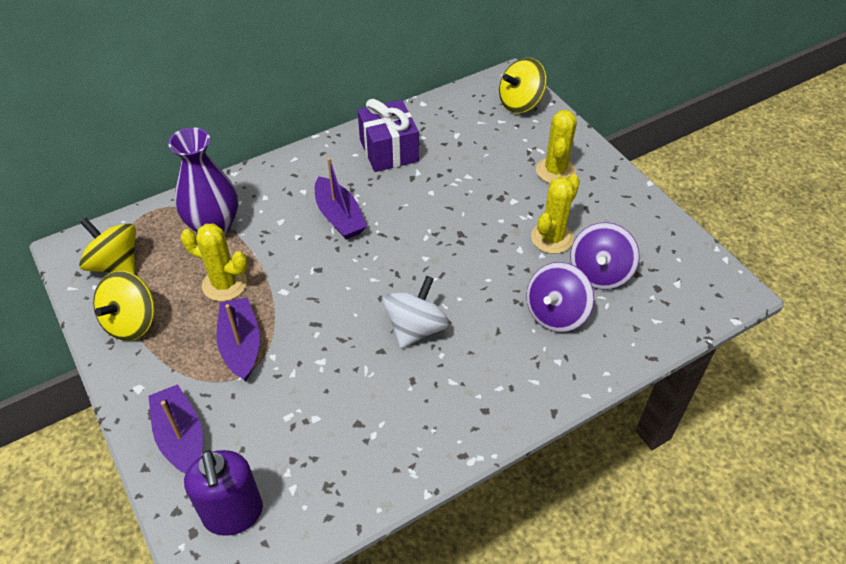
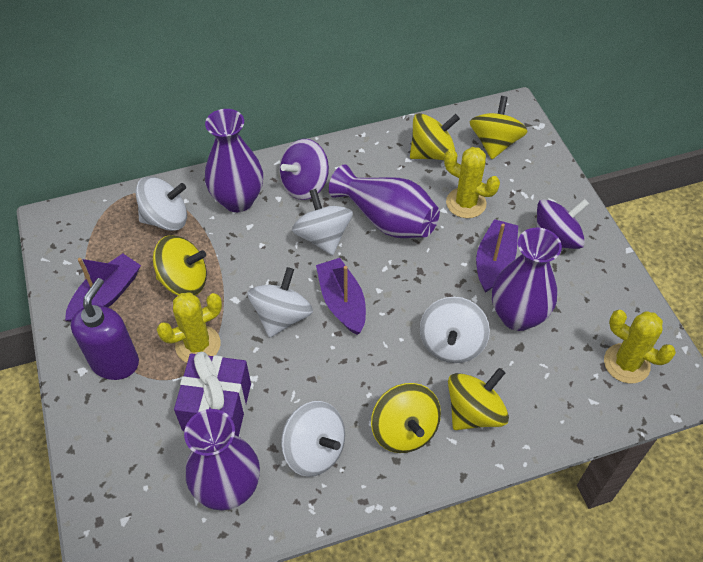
purple vase: 1 -> 4
white spinning top: 1 -> 5
yellow spinning top: 3 -> 5

